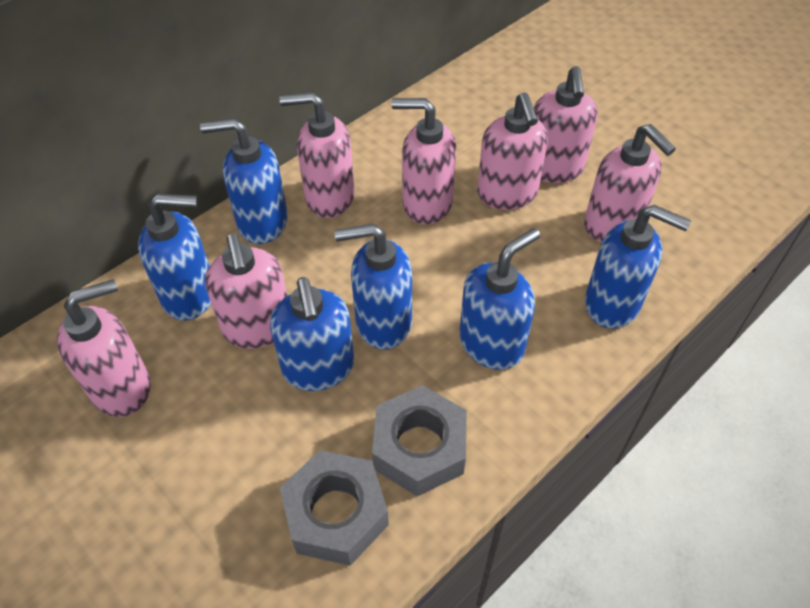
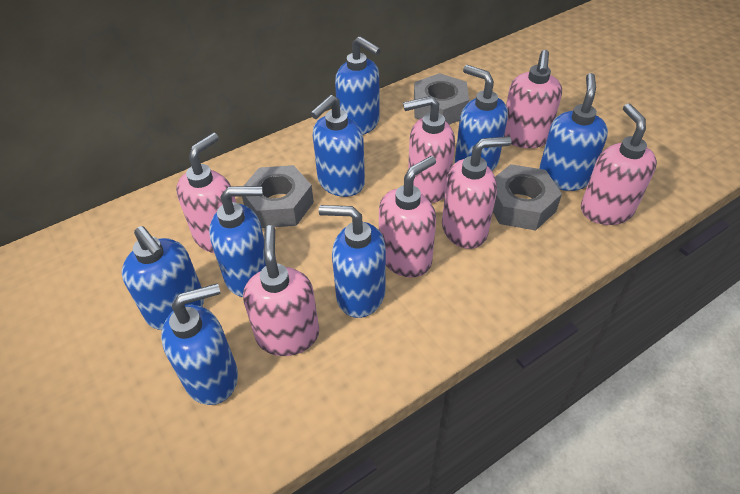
blue soap dispenser: 6 -> 8
grey nut: 2 -> 3

